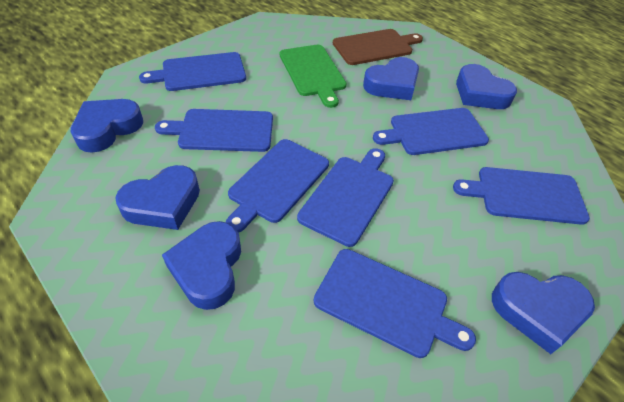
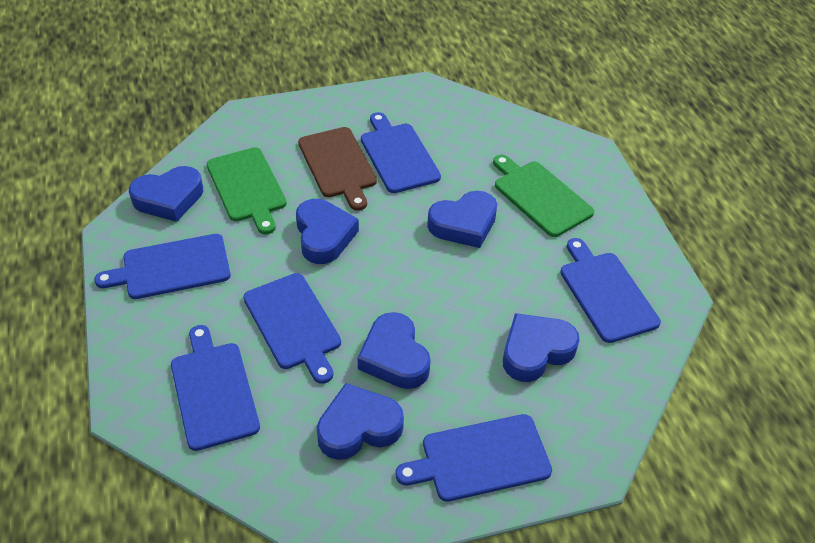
blue cutting board: 7 -> 6
green cutting board: 1 -> 2

